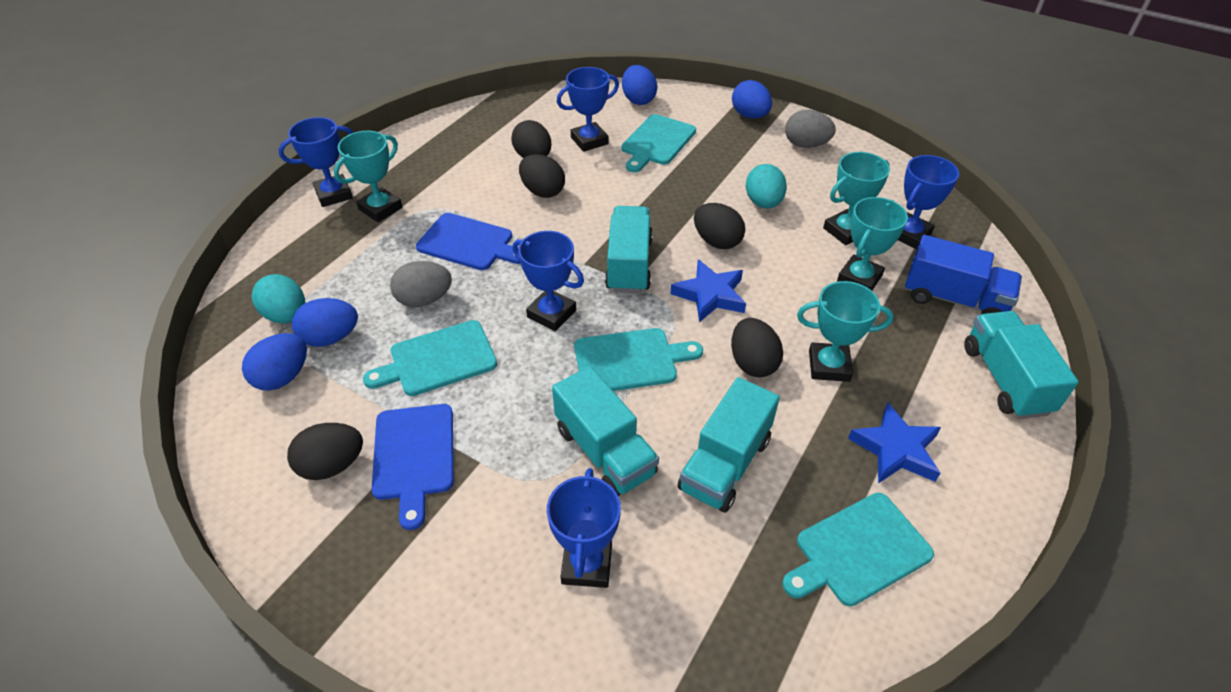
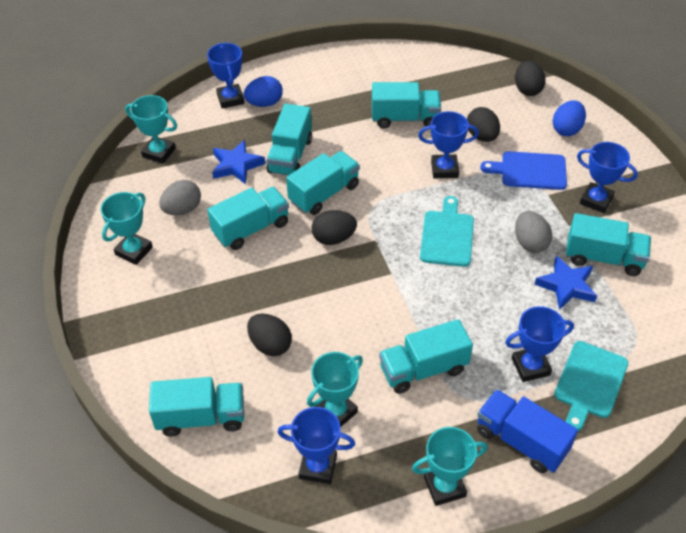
black egg: 5 -> 4
blue cutting board: 2 -> 1
blue egg: 4 -> 2
turquoise cutting board: 4 -> 2
turquoise egg: 2 -> 0
turquoise truck: 4 -> 7

